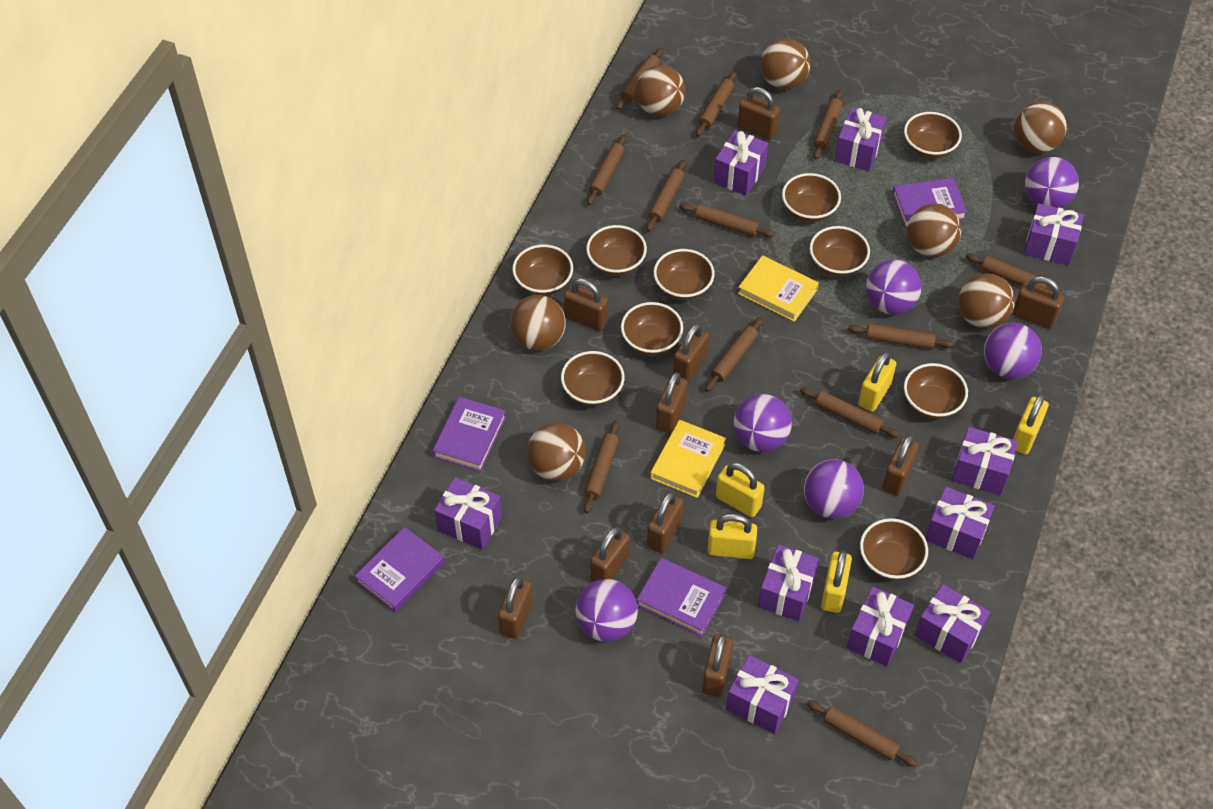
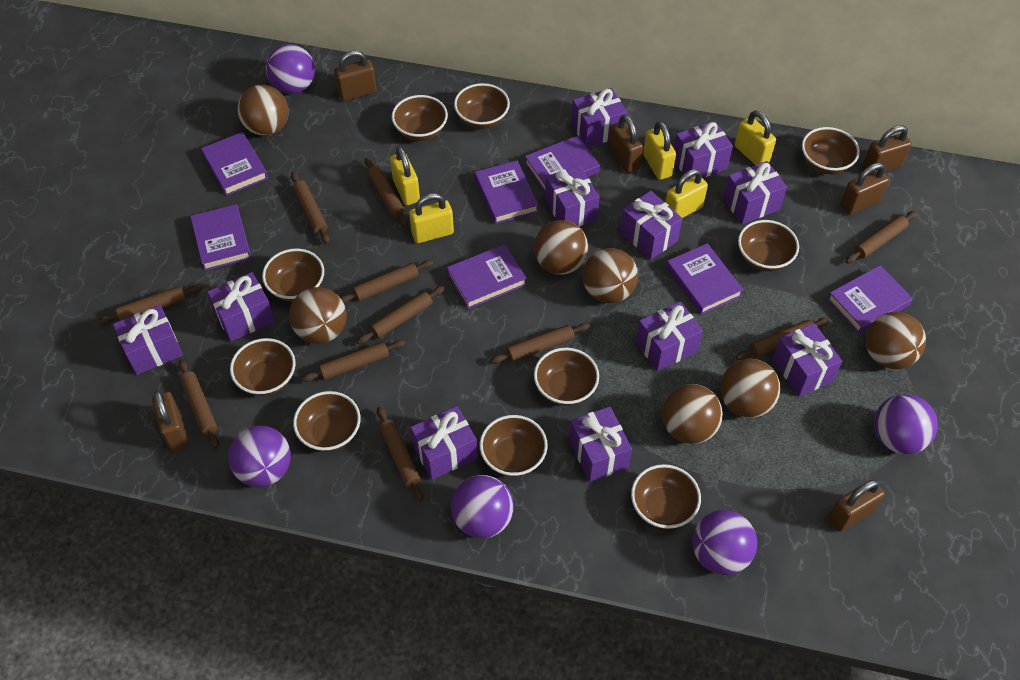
brown padlock: 10 -> 6
brown rolling pin: 12 -> 11
purple ball: 6 -> 5
purple book: 4 -> 7
purple gift: 10 -> 11
yellow book: 2 -> 0

